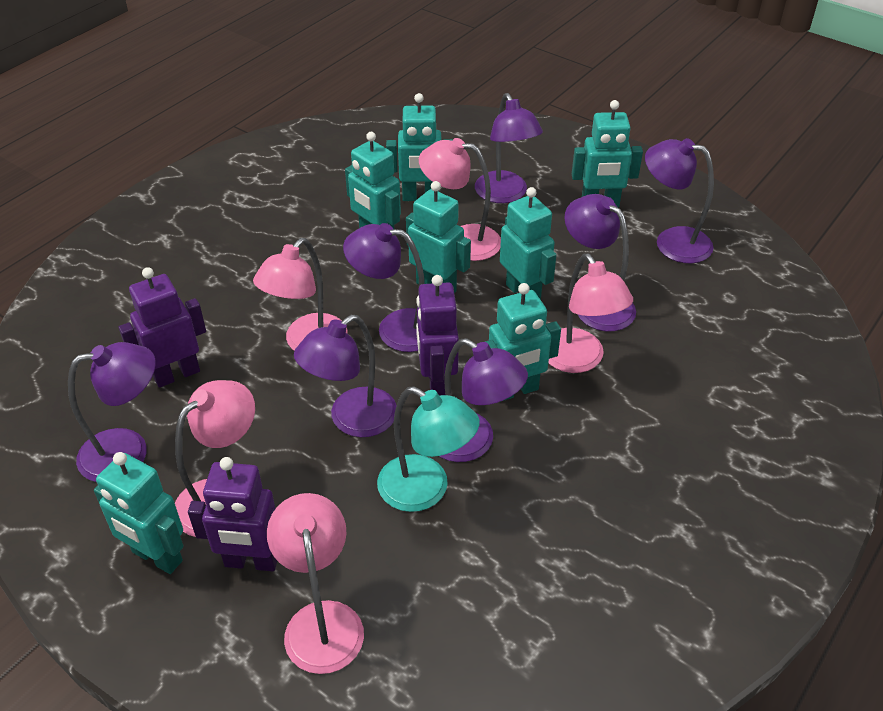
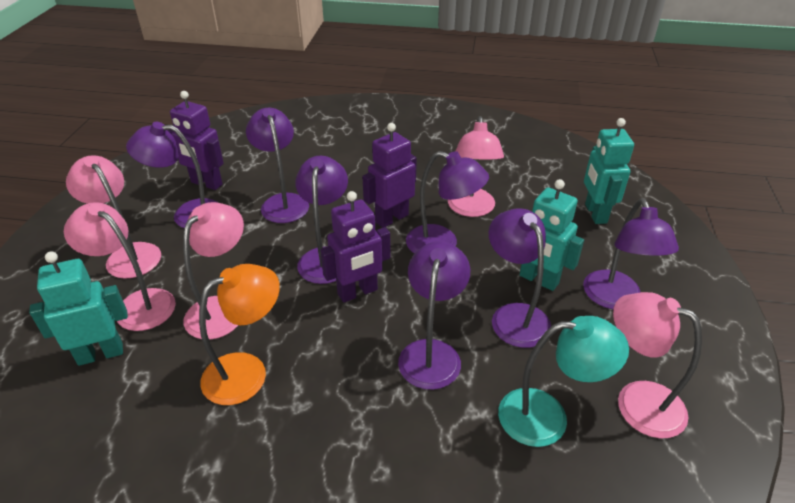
orange lamp: 0 -> 1
turquoise robot: 7 -> 3

